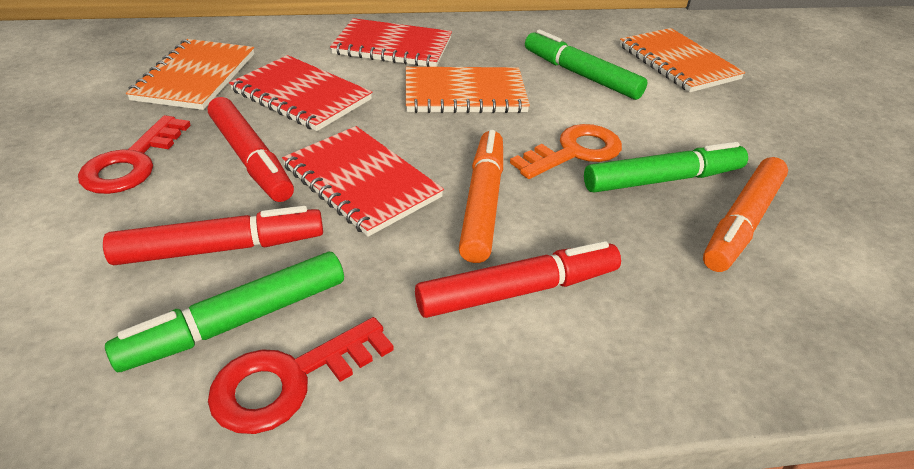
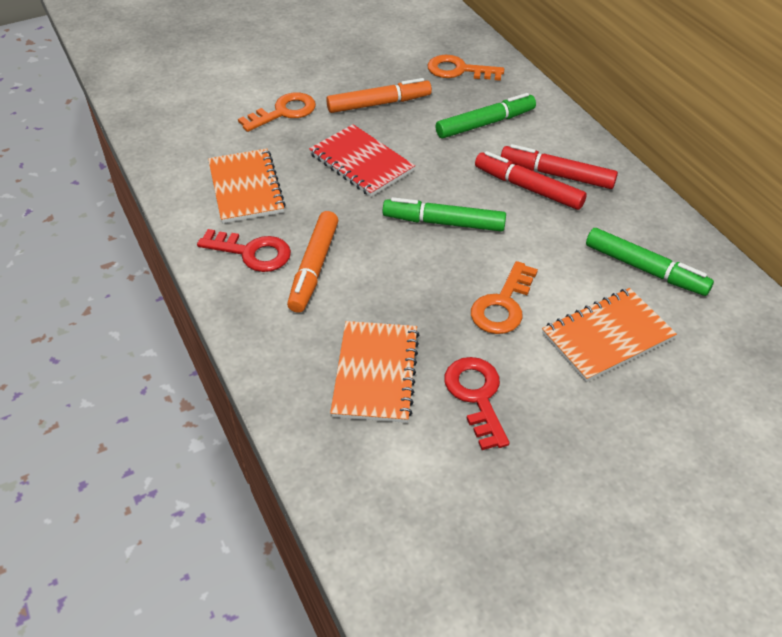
orange key: 1 -> 3
red marker: 3 -> 2
red notebook: 3 -> 1

